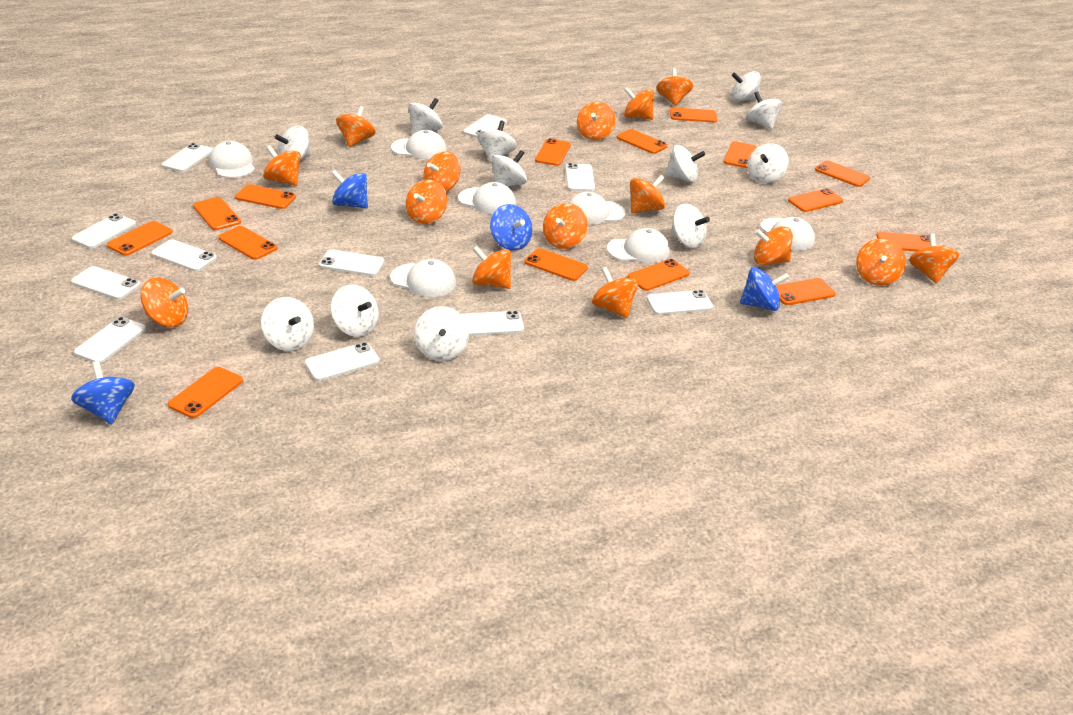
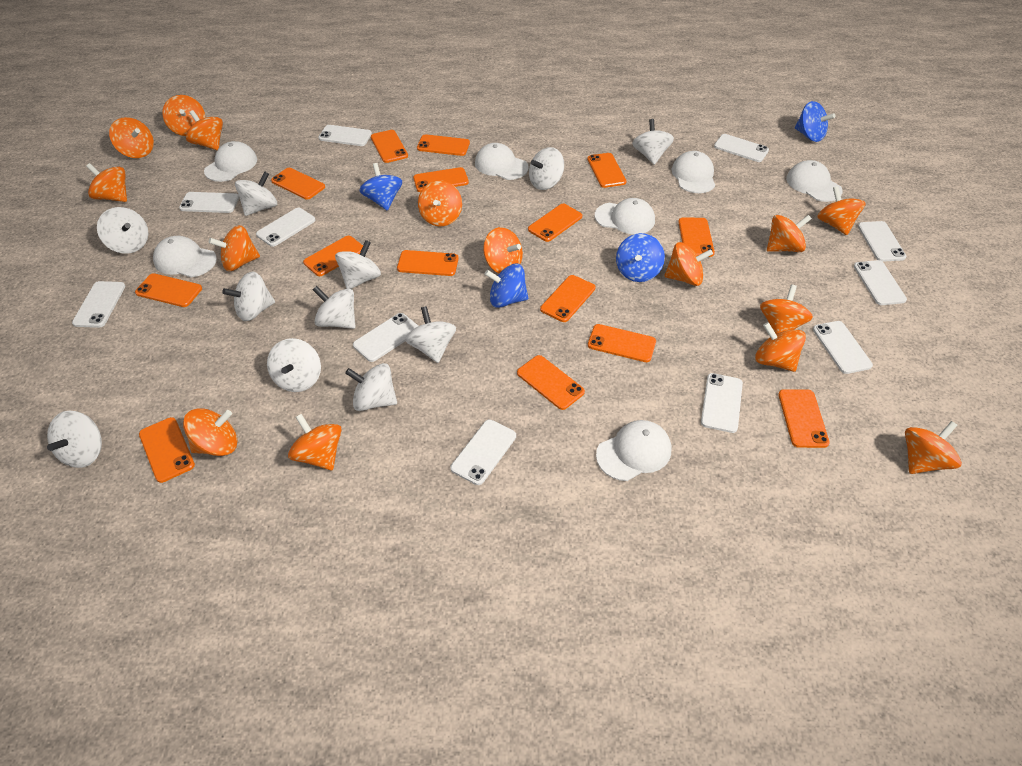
white spinning top: 12 -> 11

